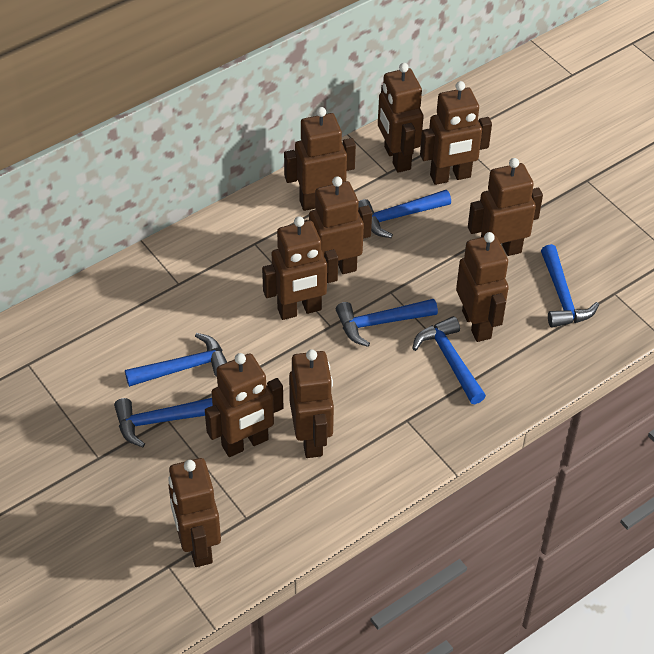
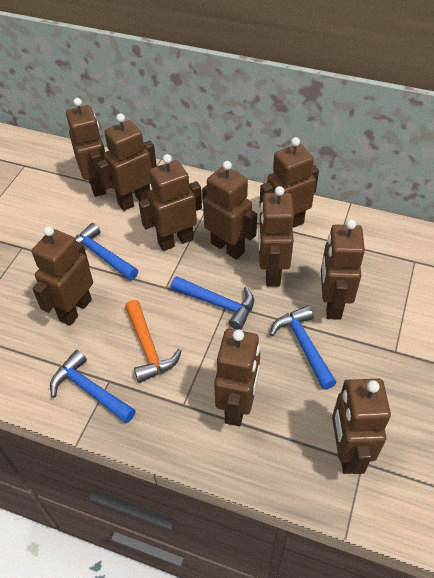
blue hammer: 6 -> 4
orange hammer: 0 -> 1

